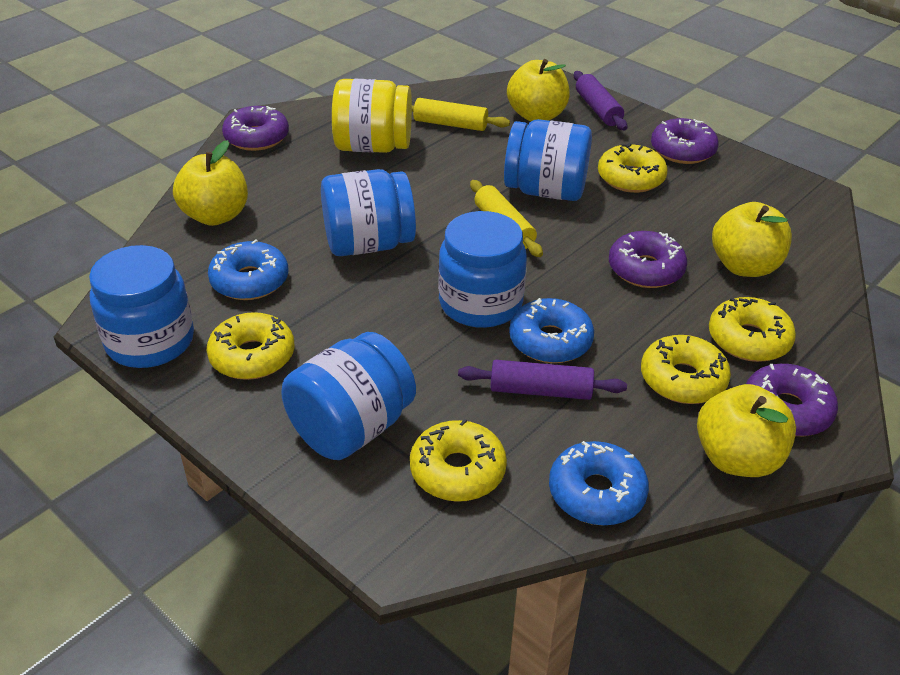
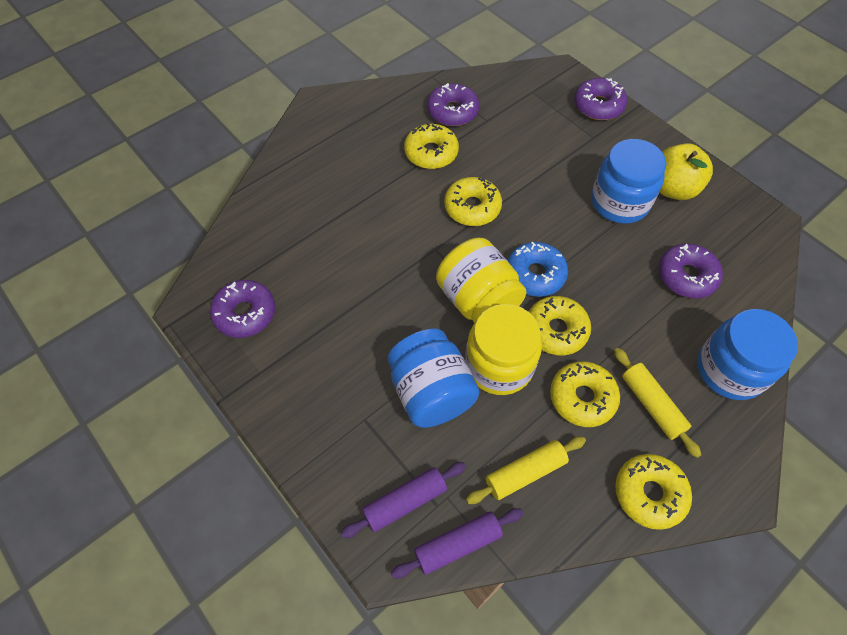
blue donut: 3 -> 1
blue jar: 5 -> 3
yellow apple: 4 -> 1
yellow jar: 1 -> 2

